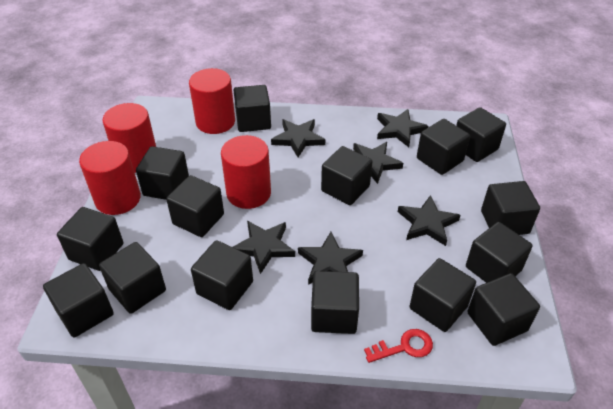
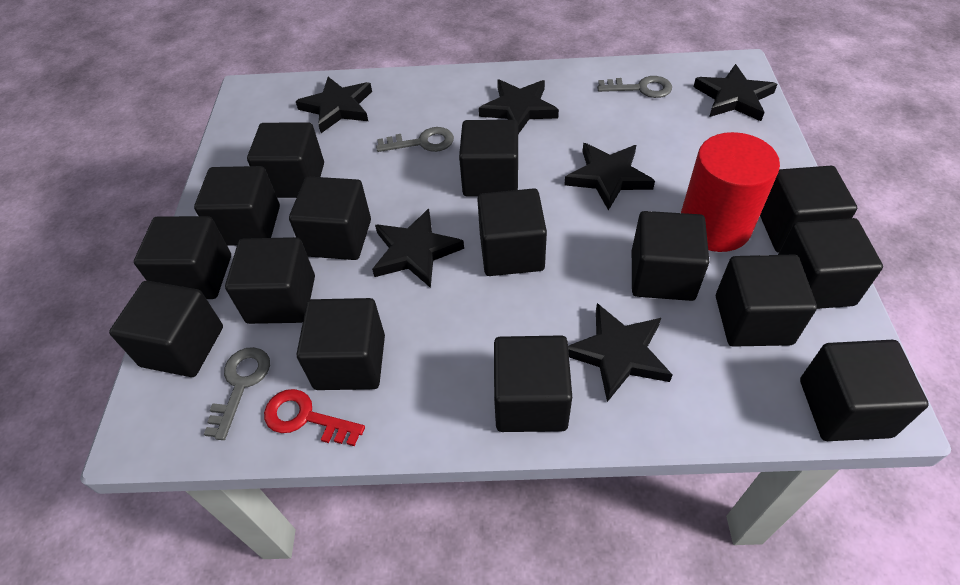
grey key: 0 -> 3
red cylinder: 4 -> 1

